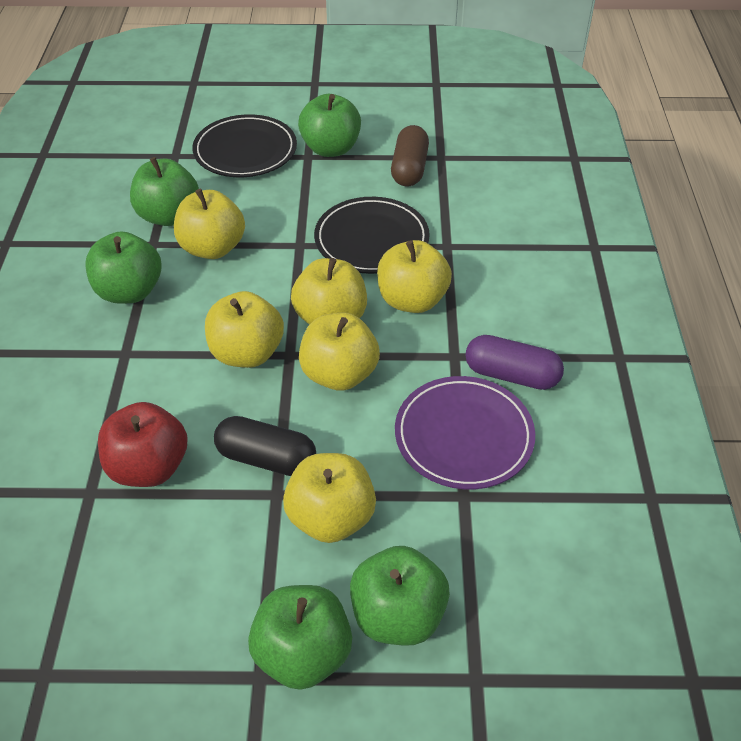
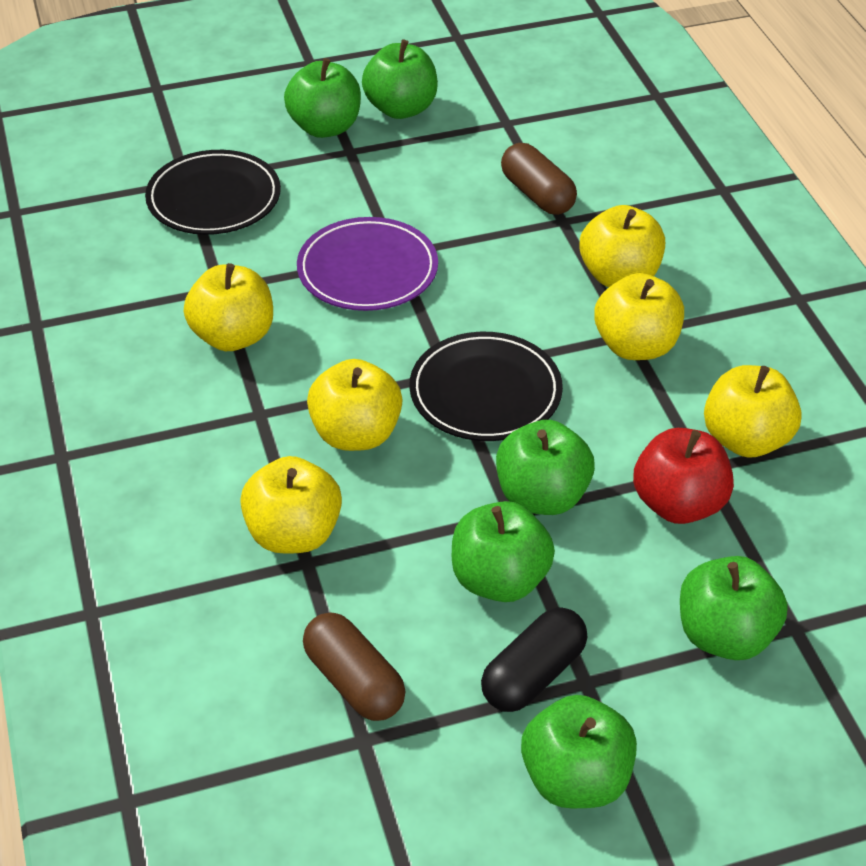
brown capsule: 1 -> 2
green apple: 5 -> 6
purple capsule: 1 -> 0

